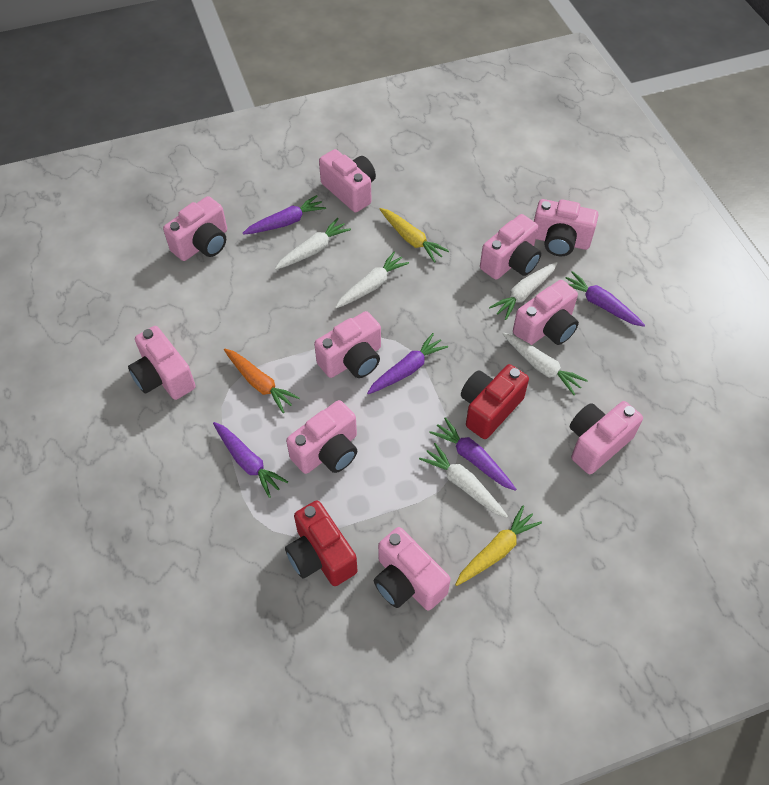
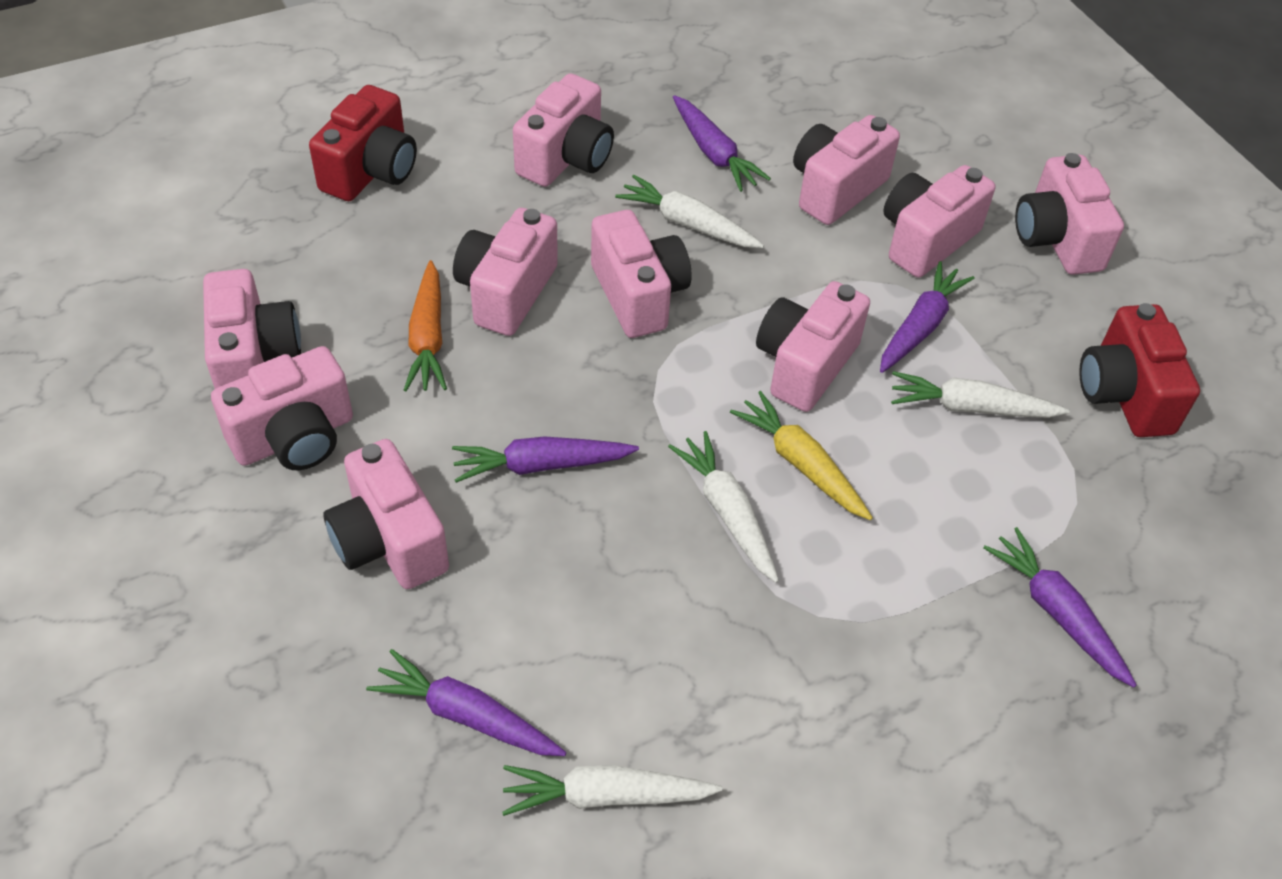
white carrot: 5 -> 4
yellow carrot: 2 -> 1

